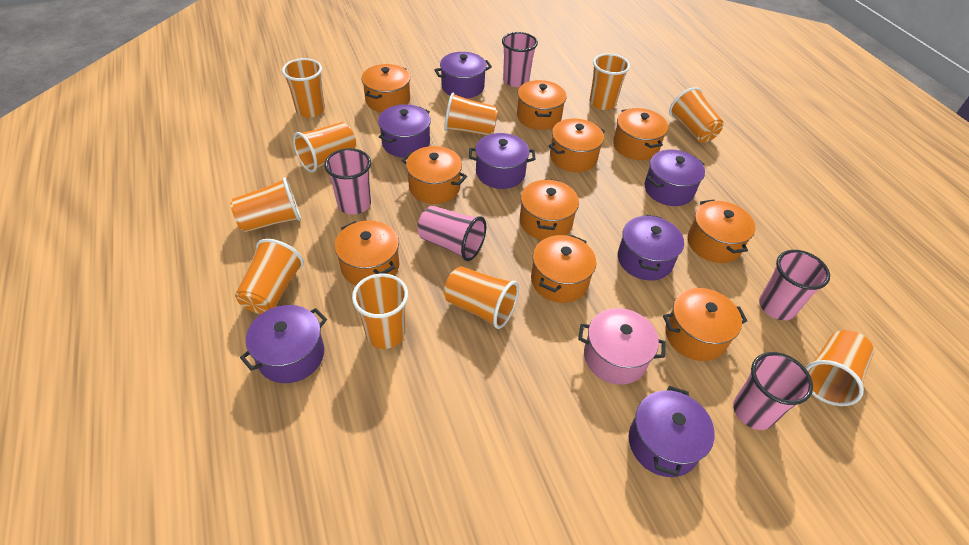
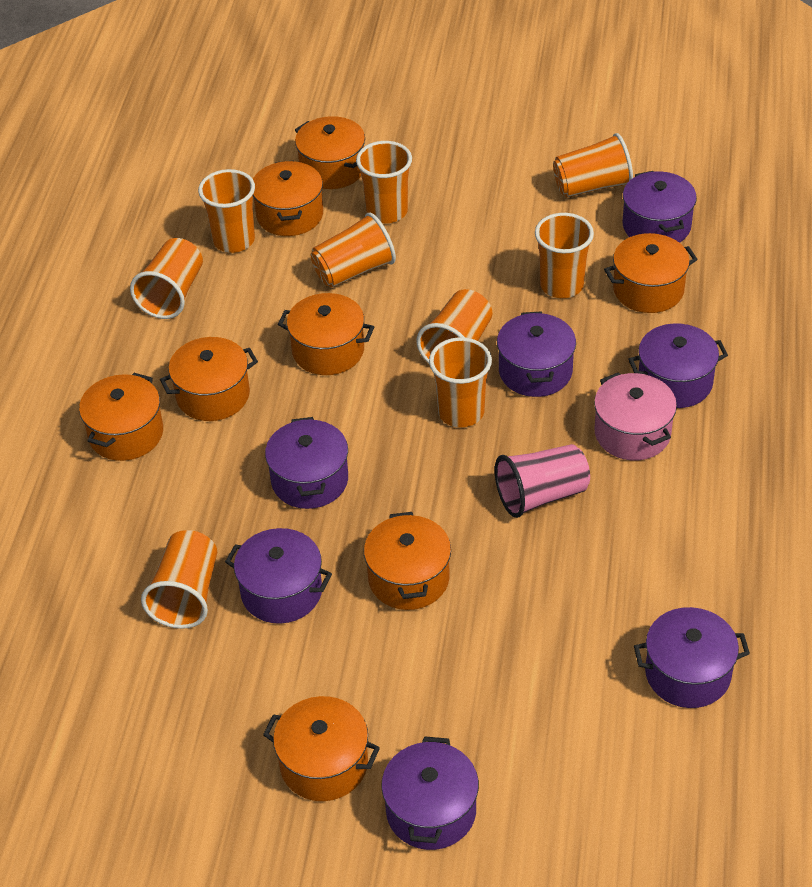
orange cup: 10 -> 9
orange pot: 10 -> 8
pink cup: 5 -> 1

